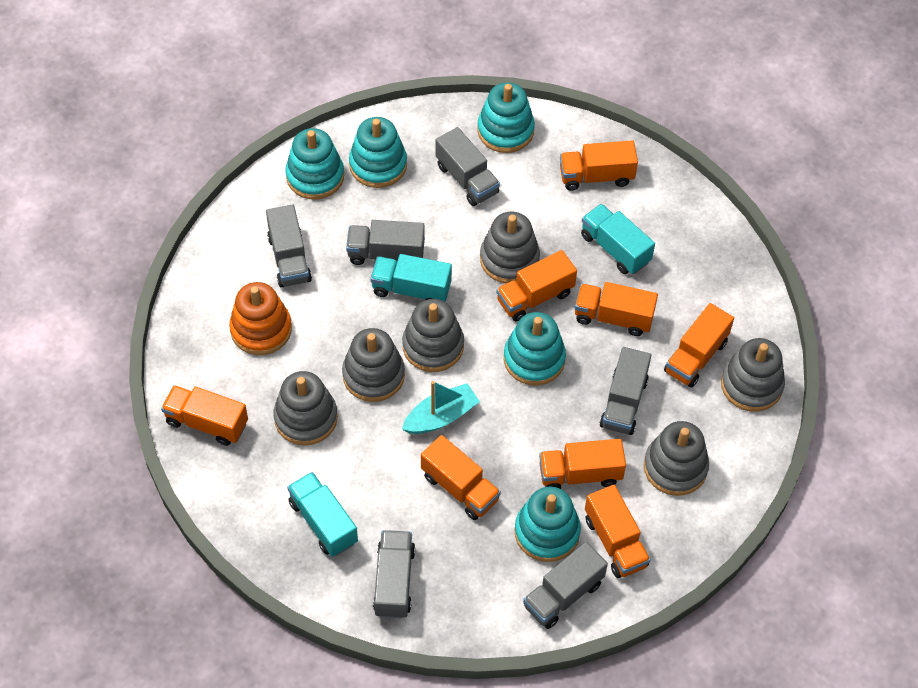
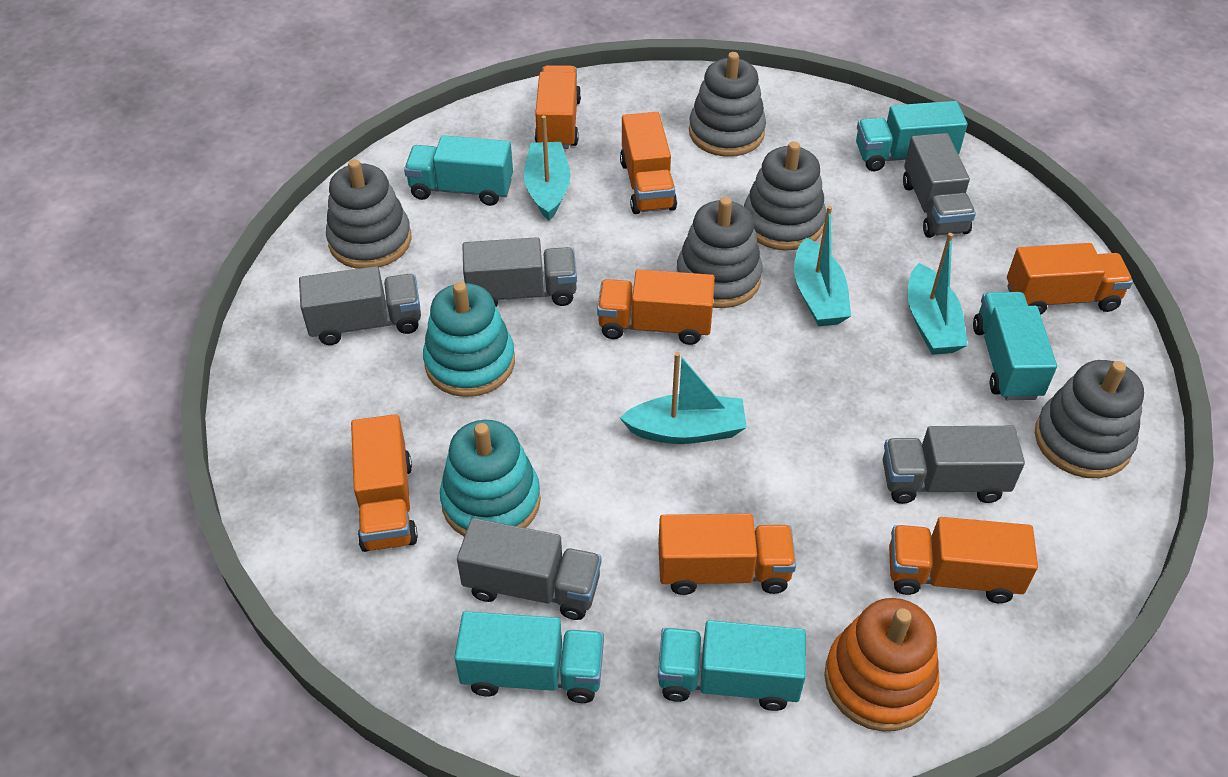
grey stacking toy: 6 -> 5
grey truck: 6 -> 5
orange truck: 8 -> 7
turquoise boat: 1 -> 4
turquoise stacking toy: 5 -> 2
turquoise truck: 3 -> 5

